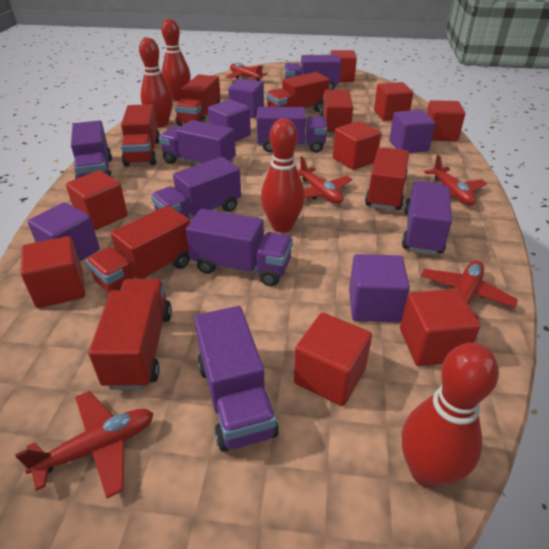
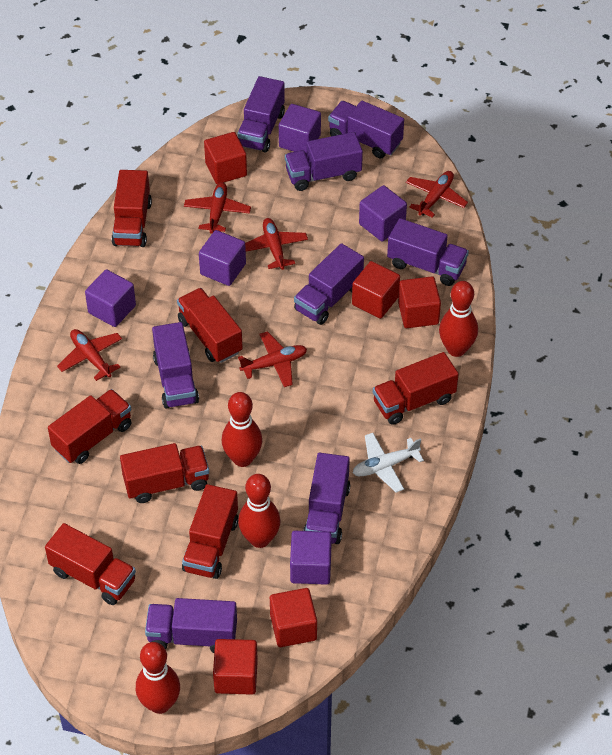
red cube: 8 -> 5
white plane: 0 -> 1

